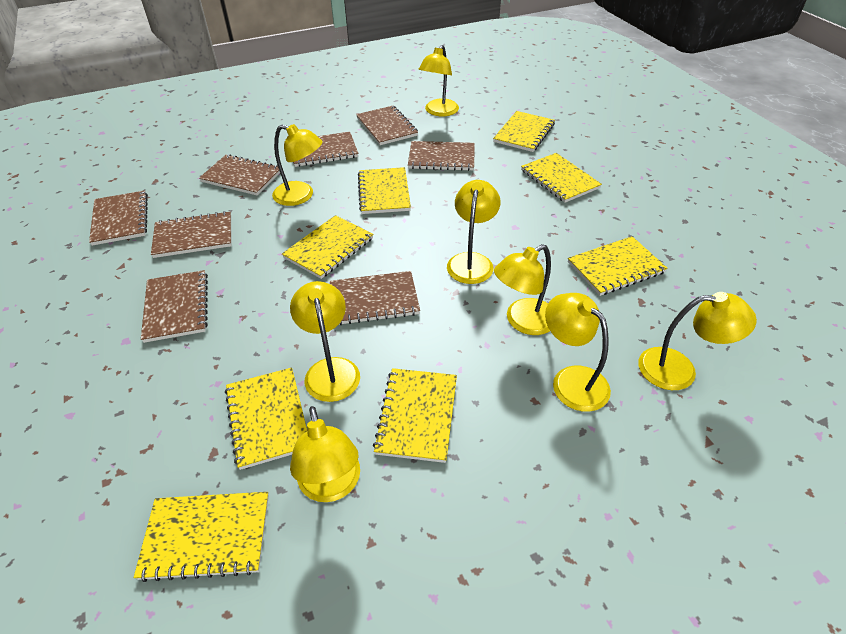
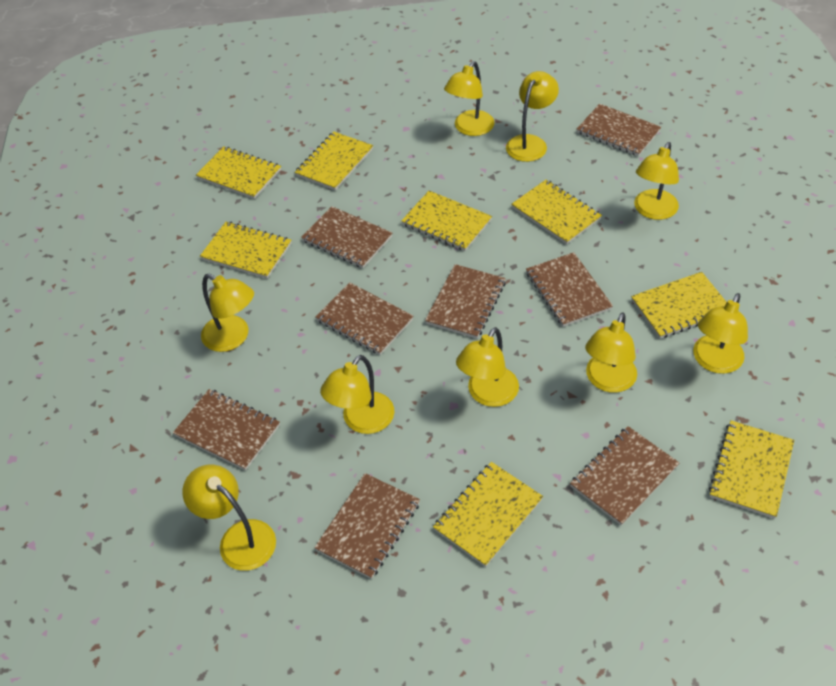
yellow lamp: 8 -> 9

